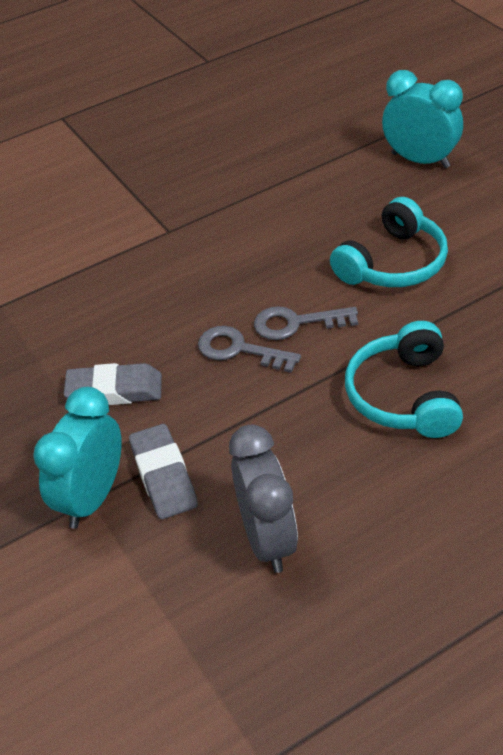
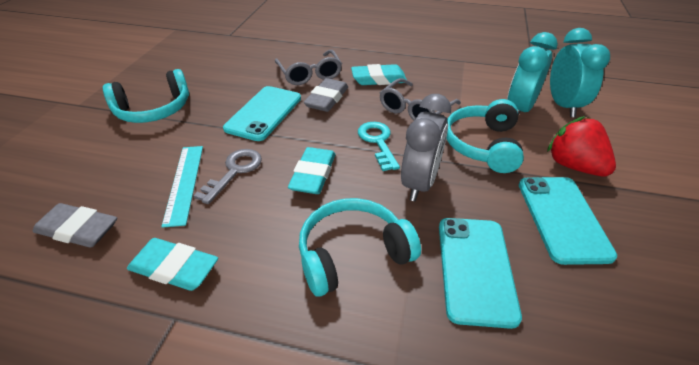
grey glasses: 0 -> 2
grey key: 2 -> 1
red strawberry: 0 -> 1
turquoise eraser: 0 -> 3
turquoise headphones: 2 -> 3
turquoise key: 0 -> 1
turquoise phone: 0 -> 3
turquoise ruler: 0 -> 1

